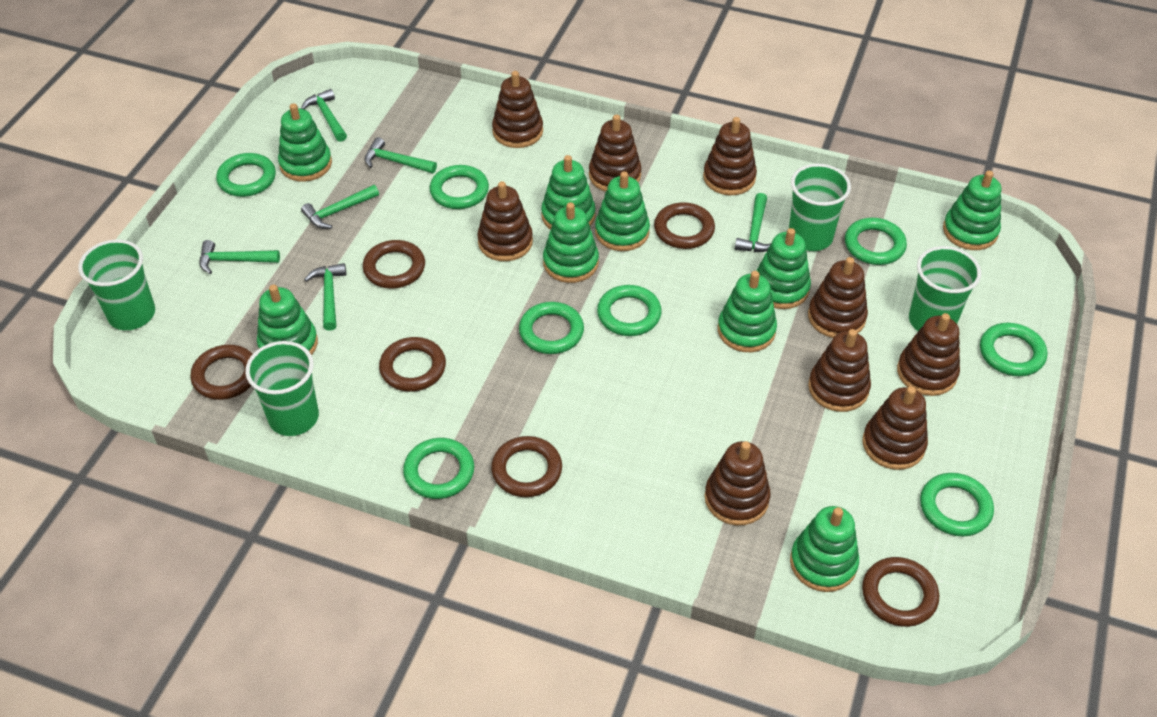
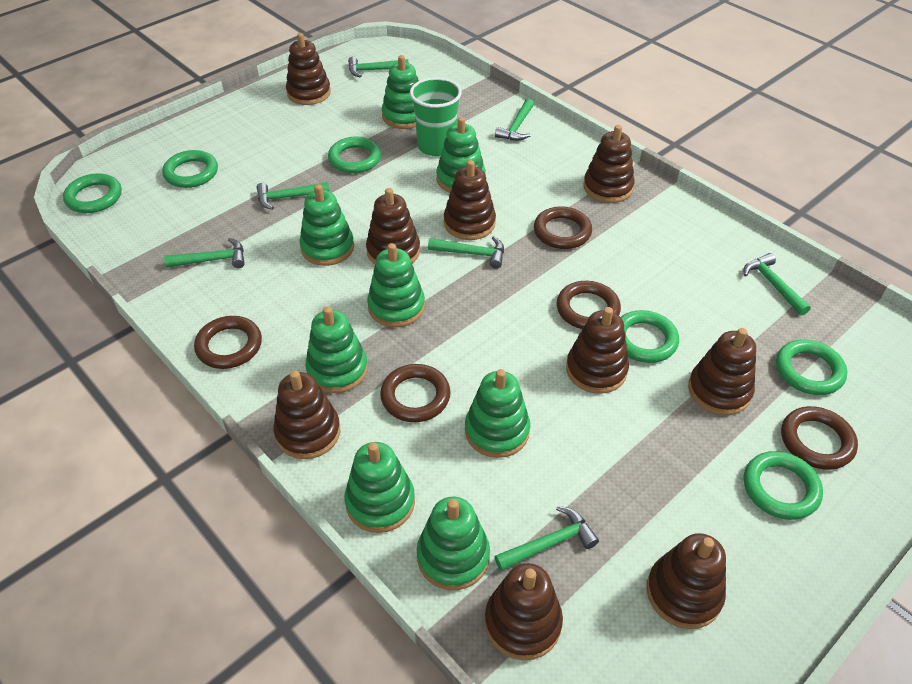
brown ring: 6 -> 5
green cup: 4 -> 1
green hammer: 6 -> 7
green ring: 8 -> 6
green stacking toy: 9 -> 8

